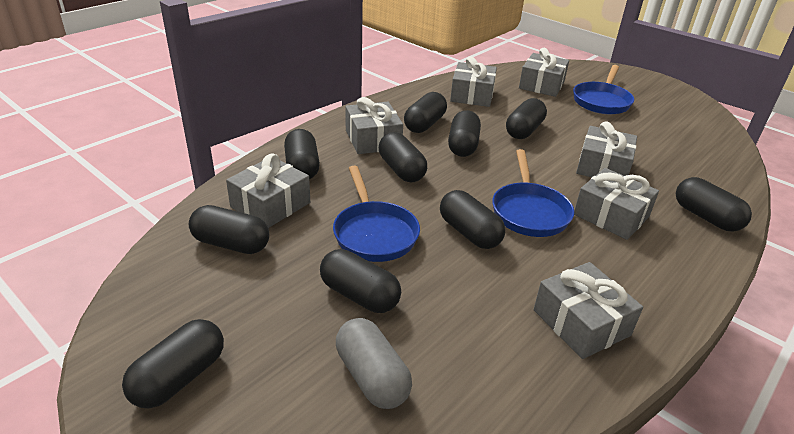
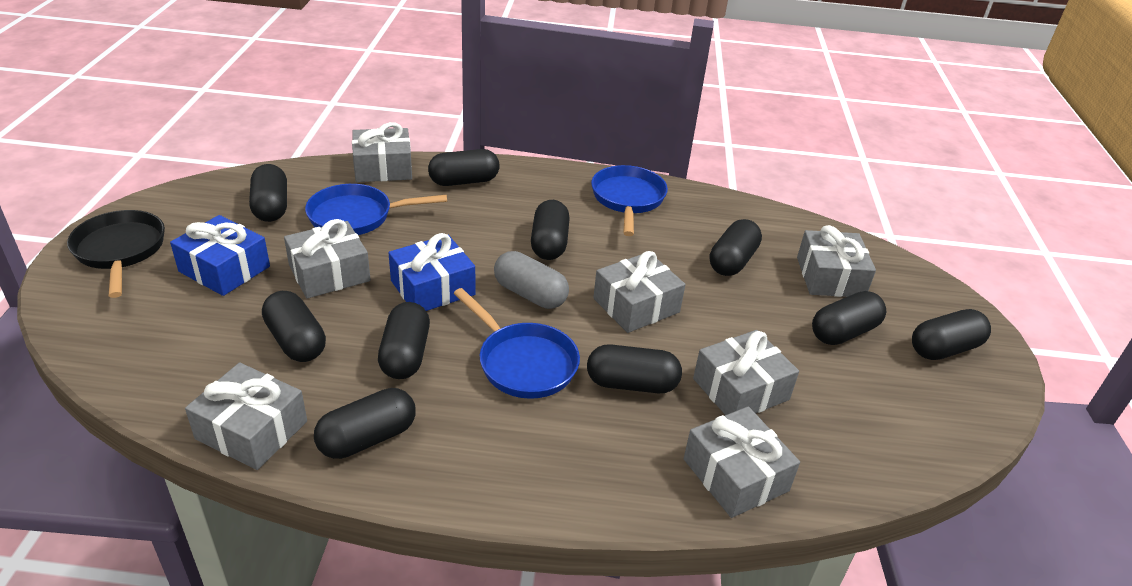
black pan: 0 -> 1
blue gift: 0 -> 2

